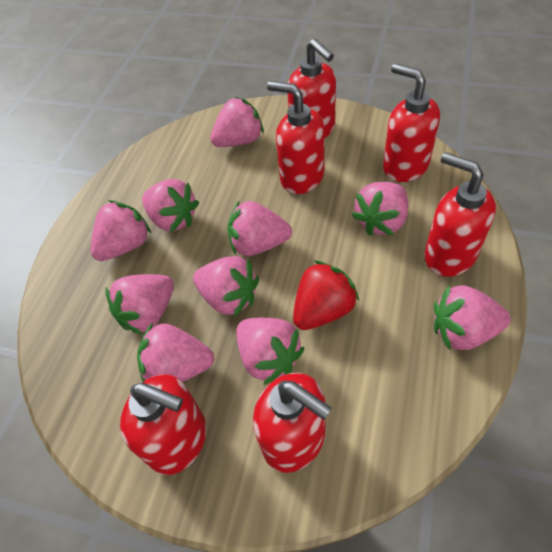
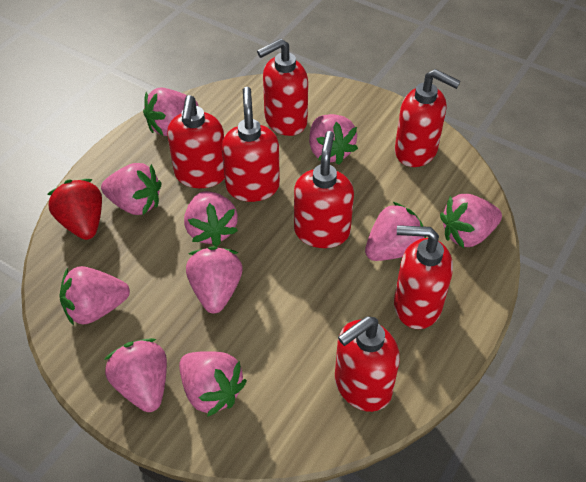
red soap dispenser: 6 -> 7

